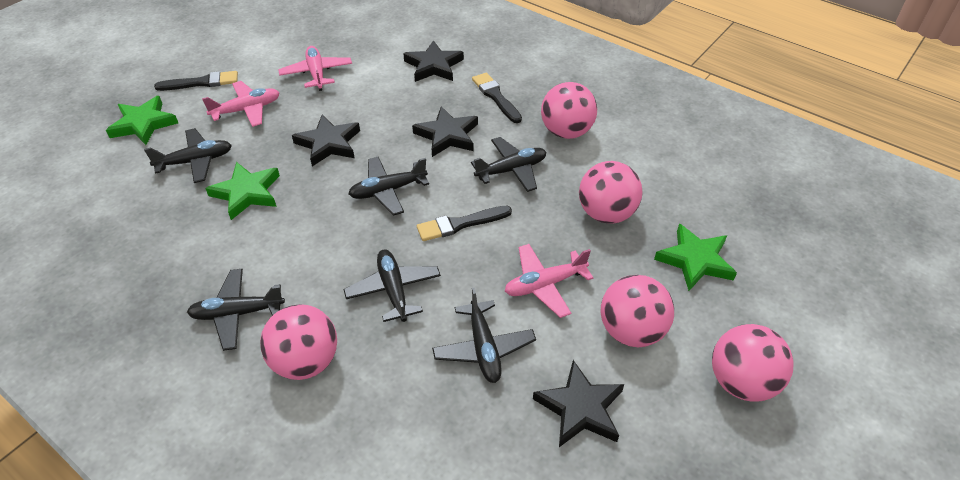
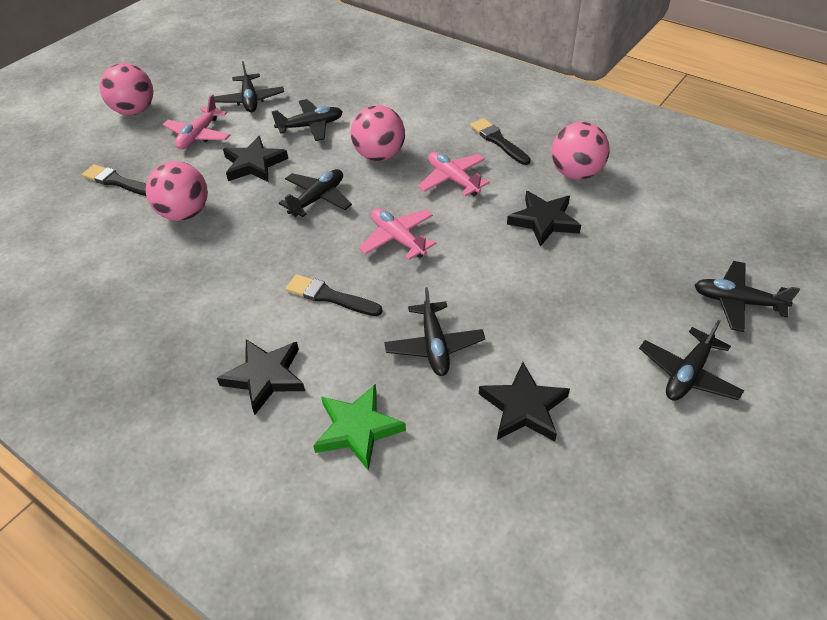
green star: 3 -> 1
pink ball: 5 -> 4

